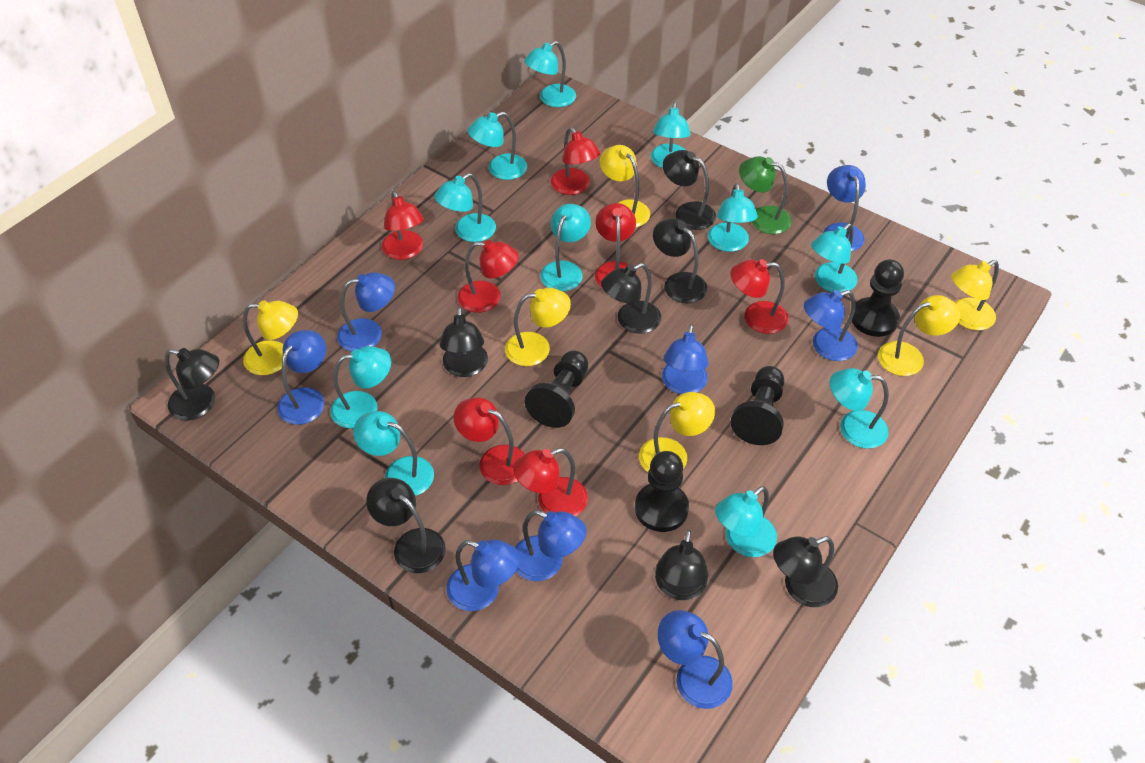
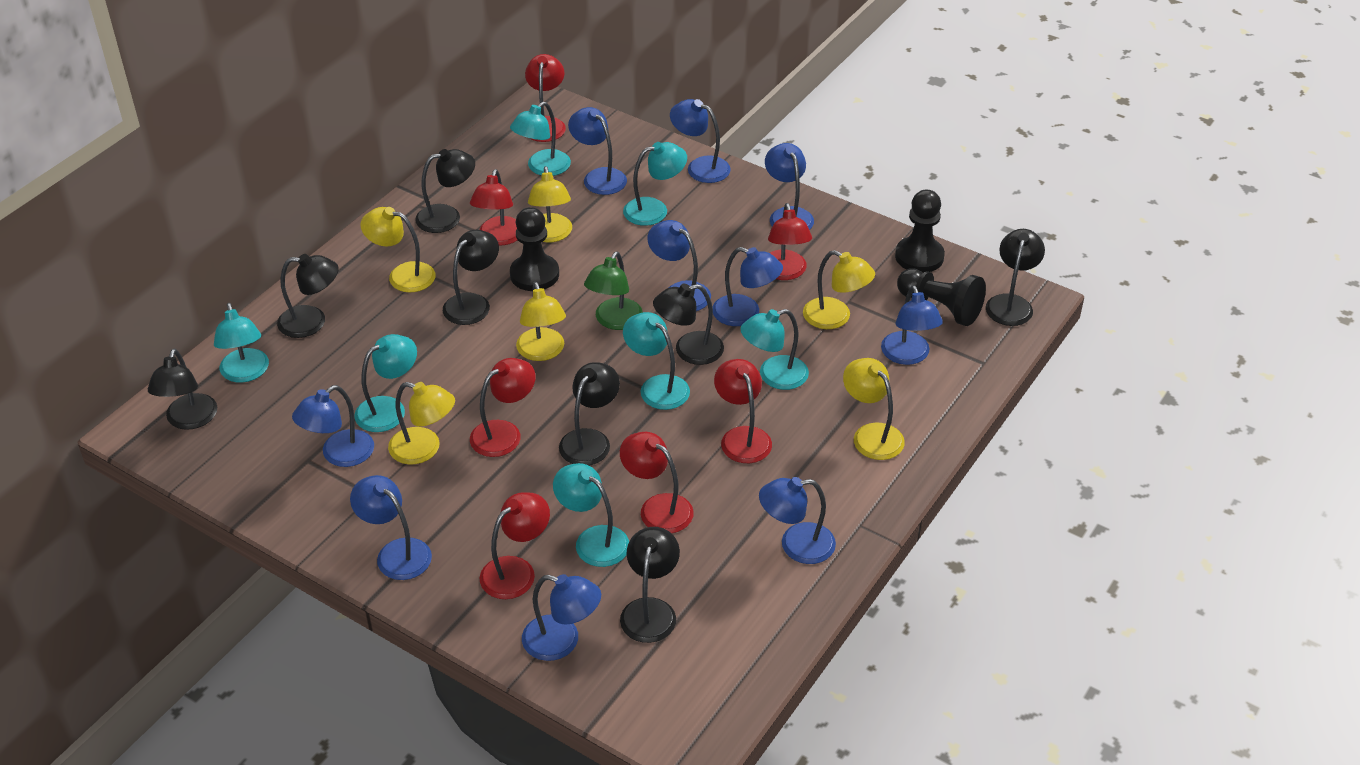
black pawn: 4 -> 3
blue lamp: 8 -> 10
turquoise lamp: 11 -> 7

